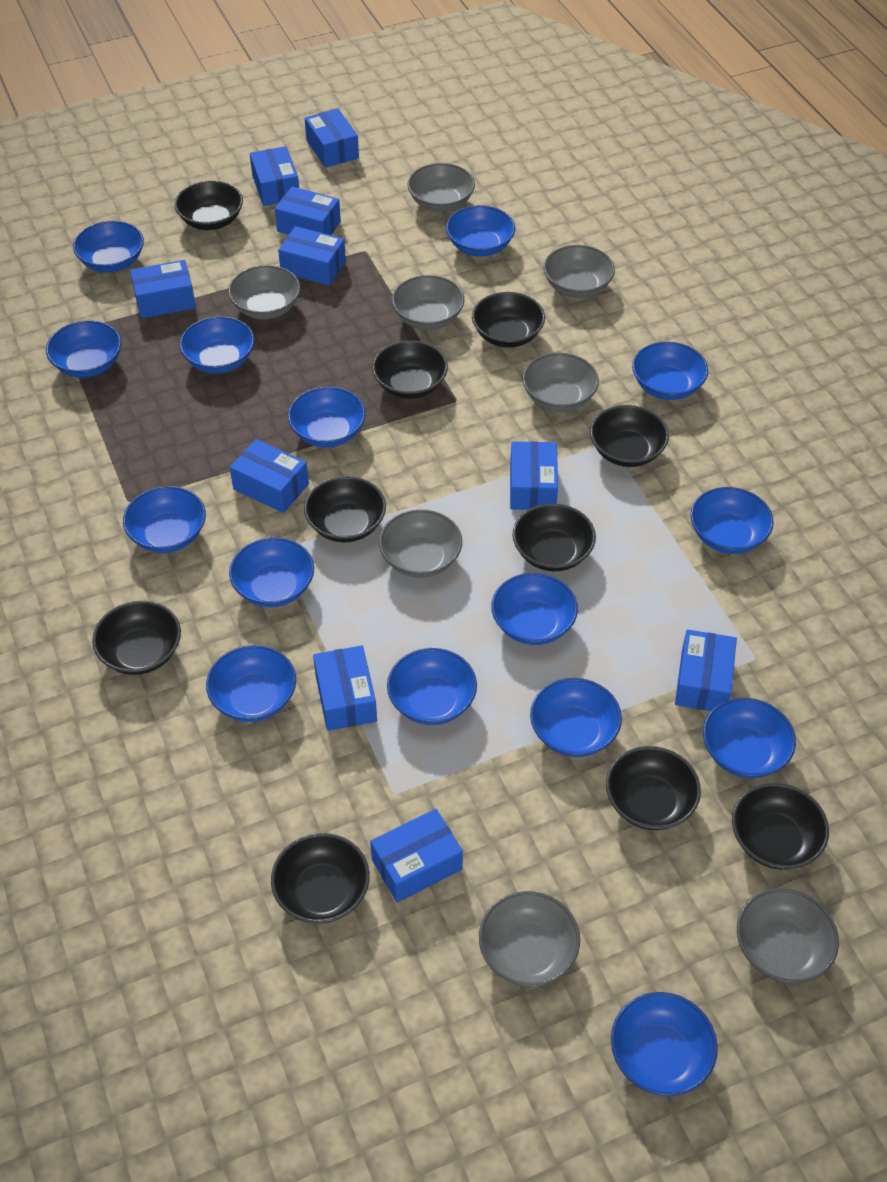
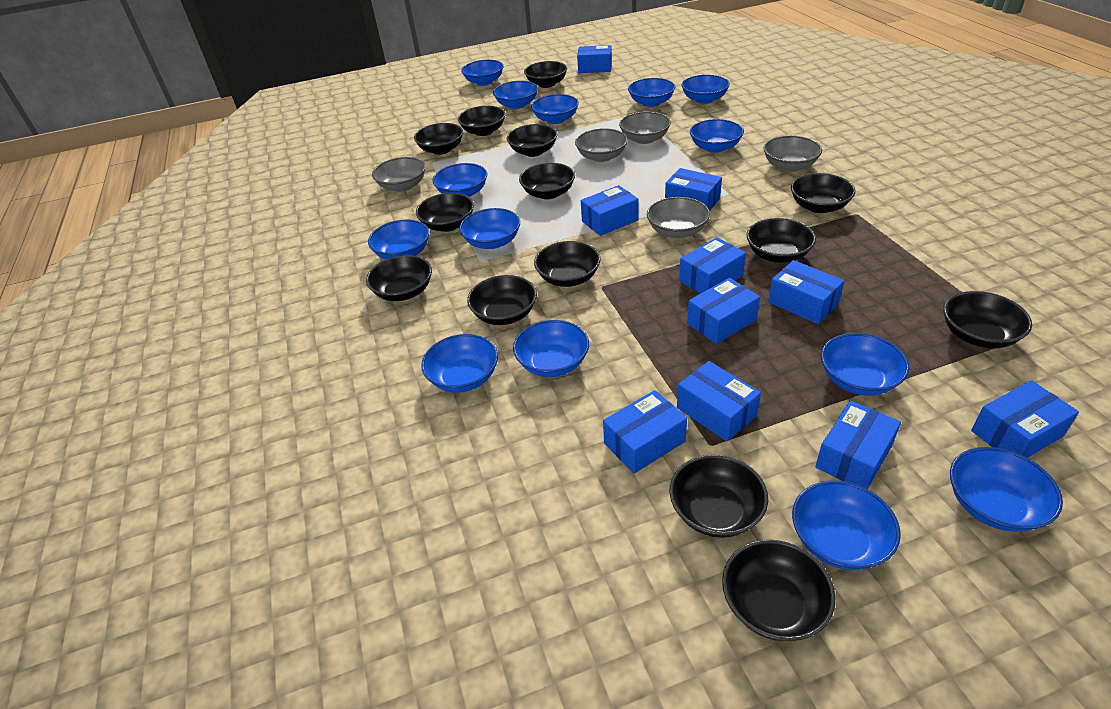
black bowl: 10 -> 14
blue bowl: 15 -> 14
grey bowl: 8 -> 5

